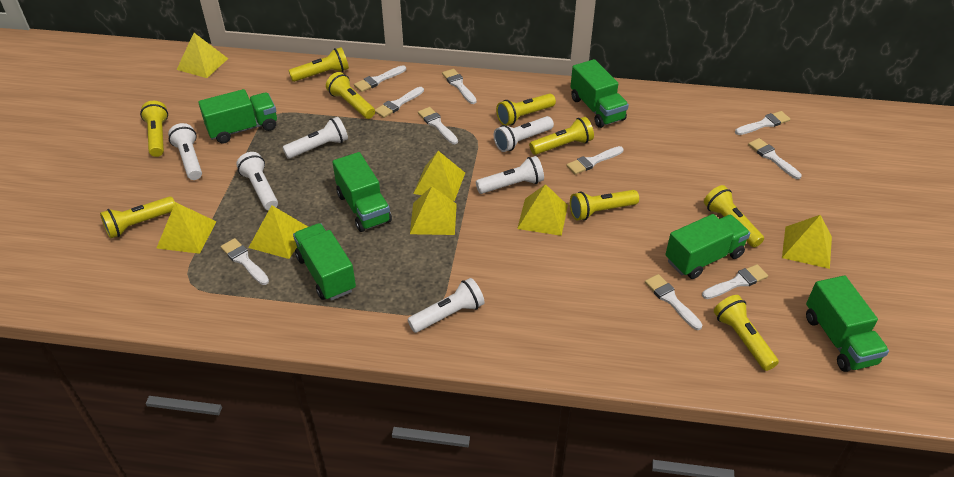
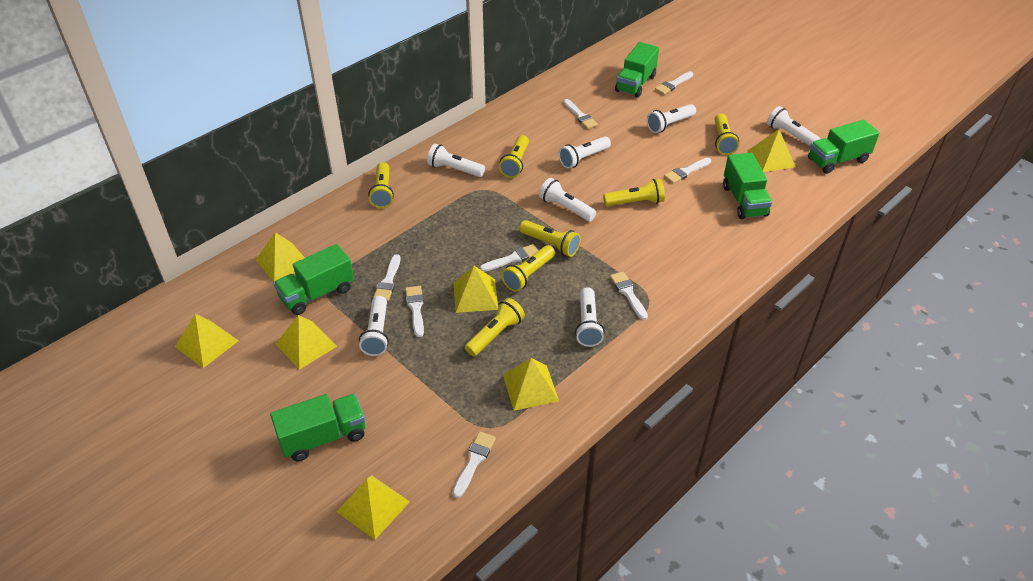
green truck: 6 -> 5
white brush: 10 -> 8
white flashlight: 6 -> 7
yellow flashlight: 9 -> 7

